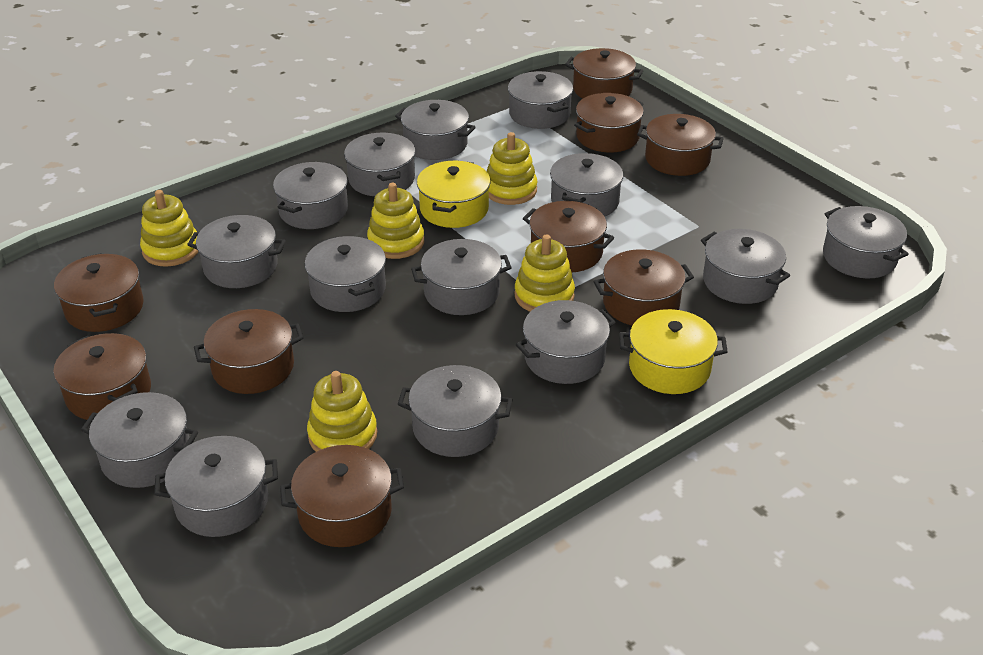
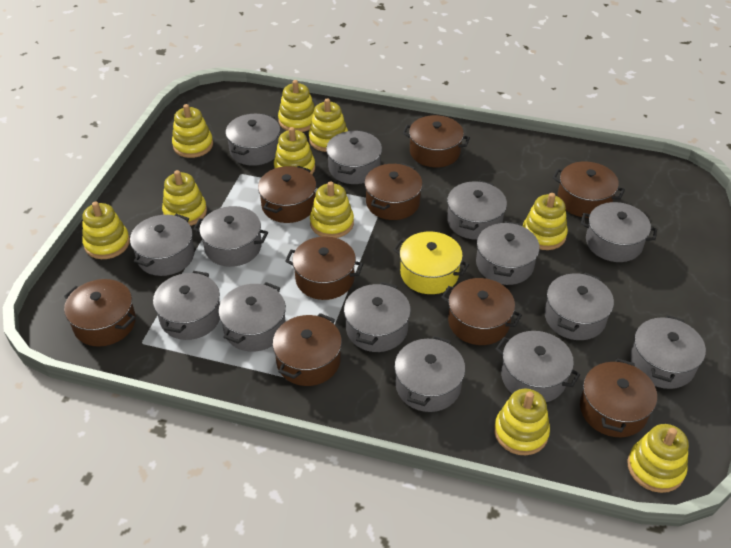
yellow pot: 2 -> 1
yellow stacking toy: 5 -> 10

